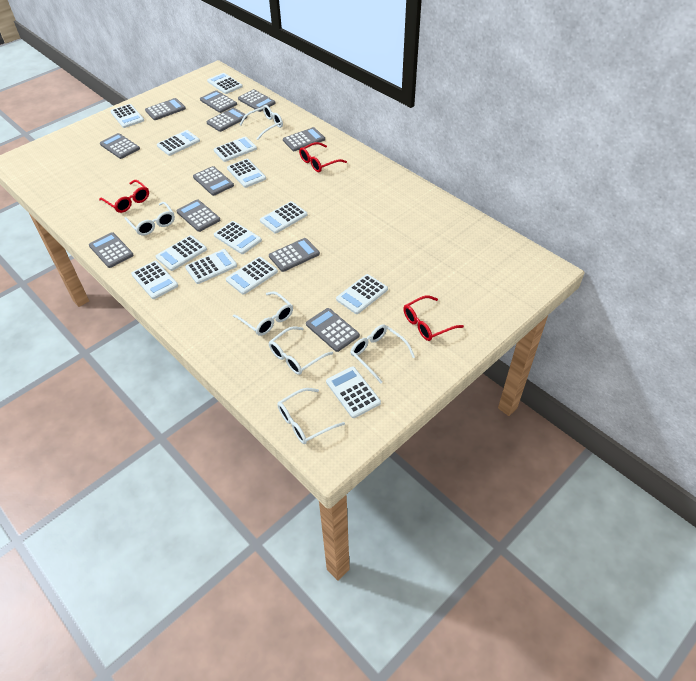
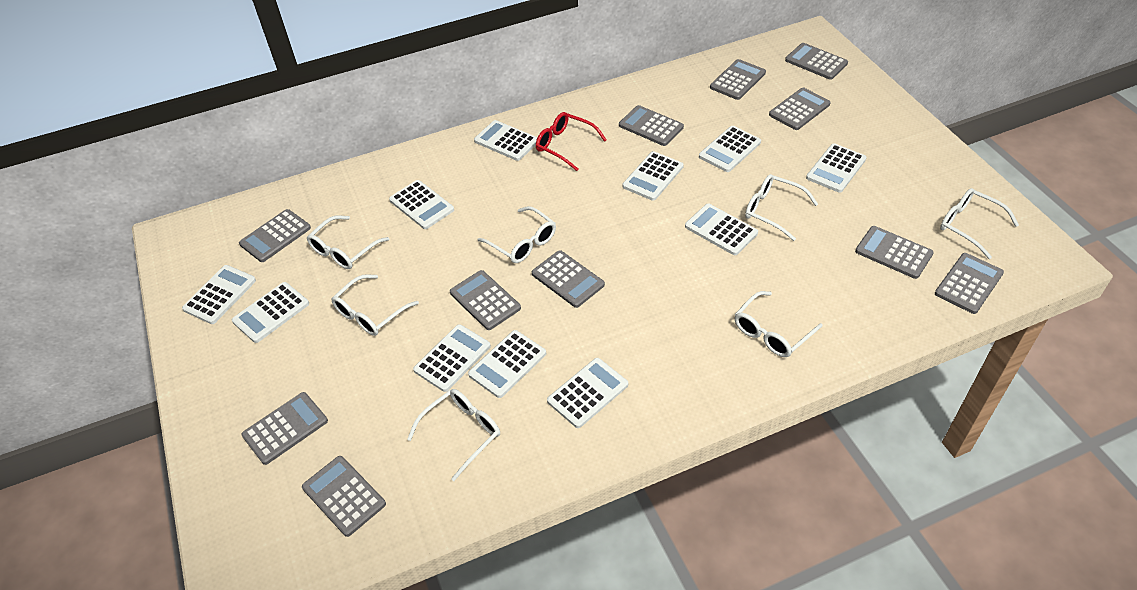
red glasses: 3 -> 1
white calculator: 13 -> 11
white glasses: 6 -> 7

